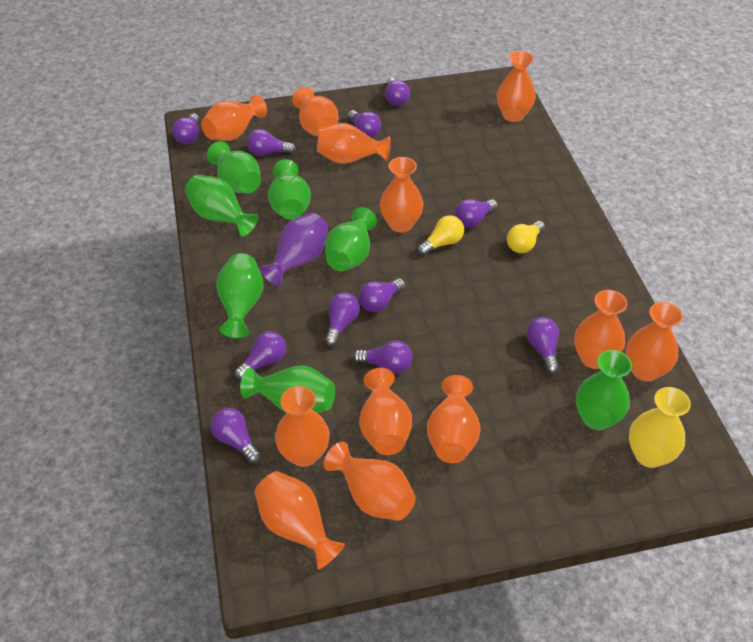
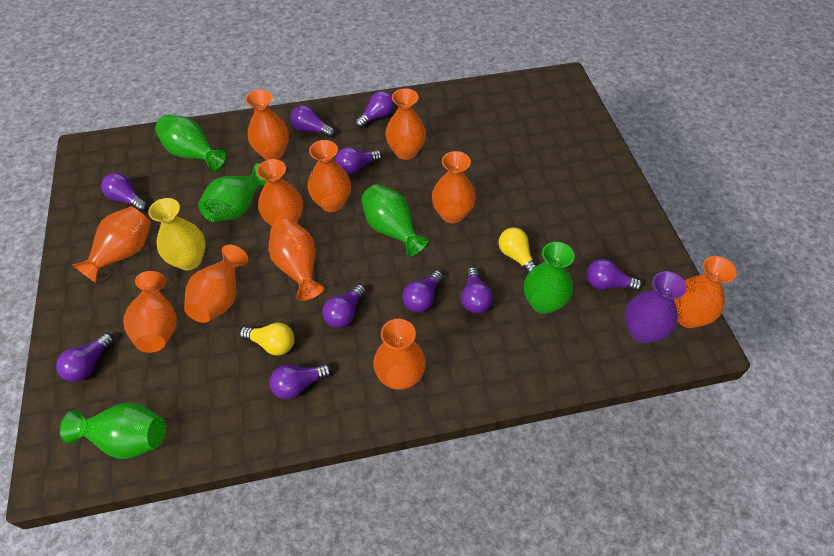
green vase: 7 -> 5
orange vase: 12 -> 11
purple light bulb: 11 -> 10

